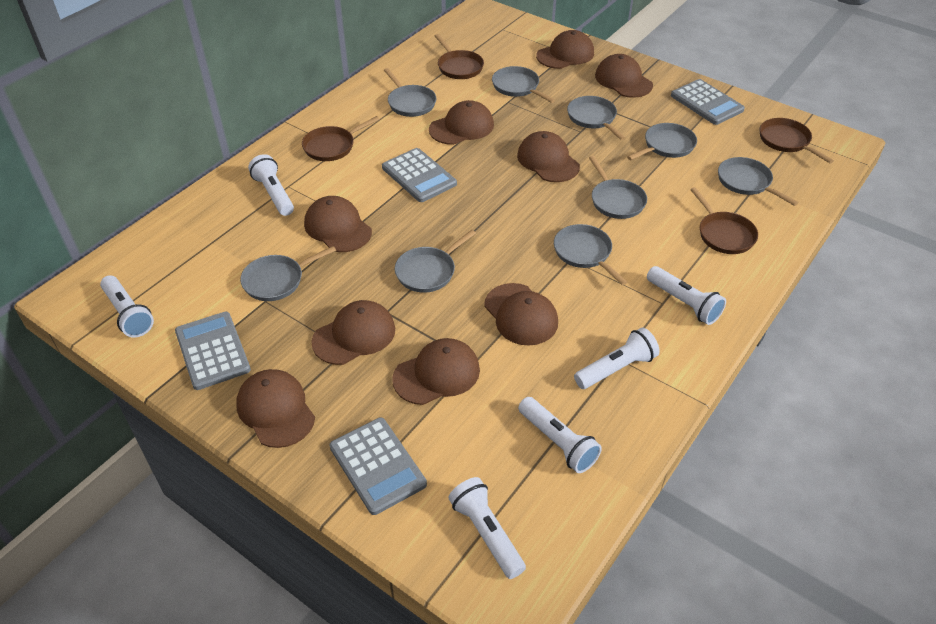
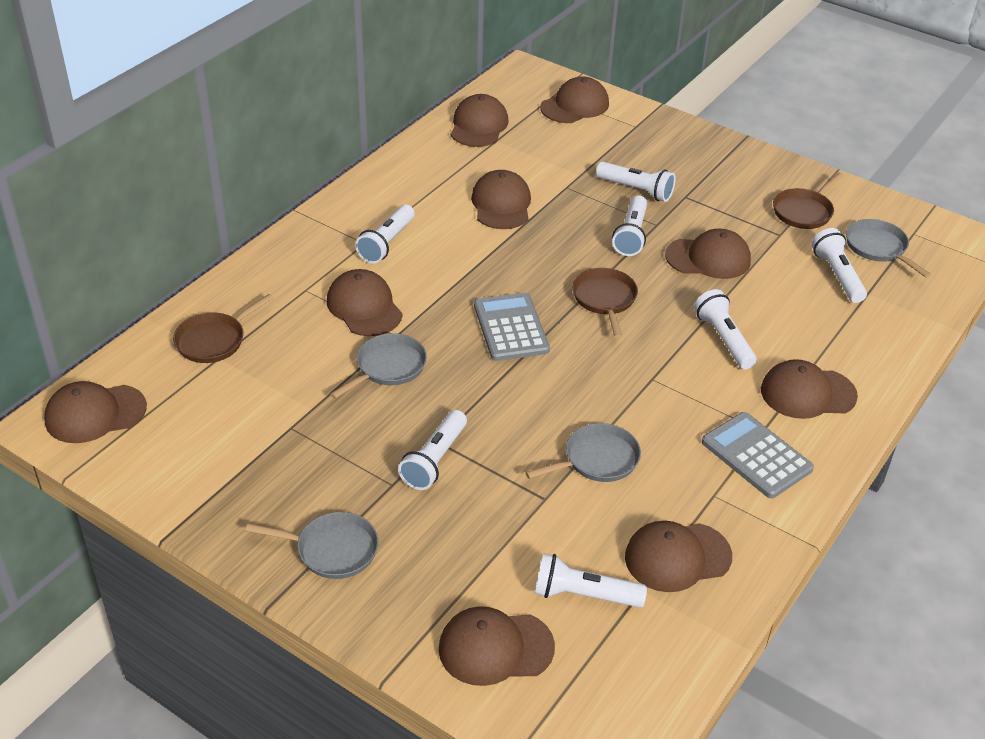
brown pan: 4 -> 3
grey calculator: 4 -> 2
grey pan: 9 -> 4
white flashlight: 6 -> 7

